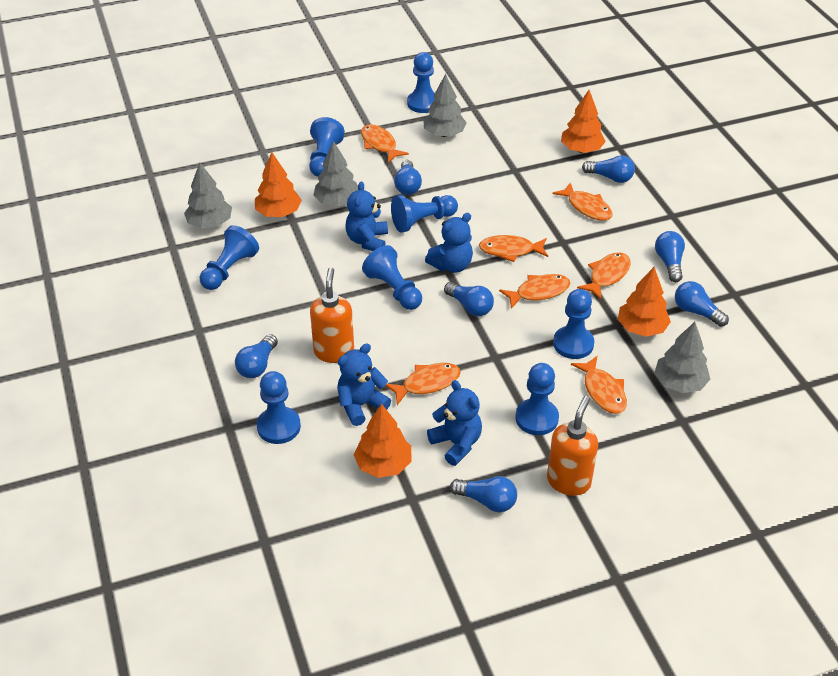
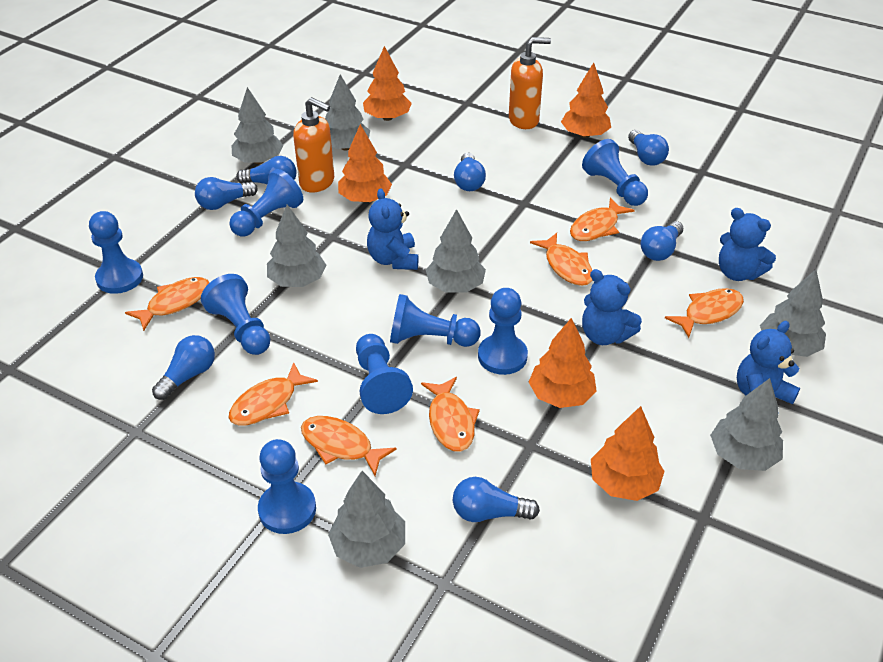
grey tree: 4 -> 7
orange tree: 4 -> 5

